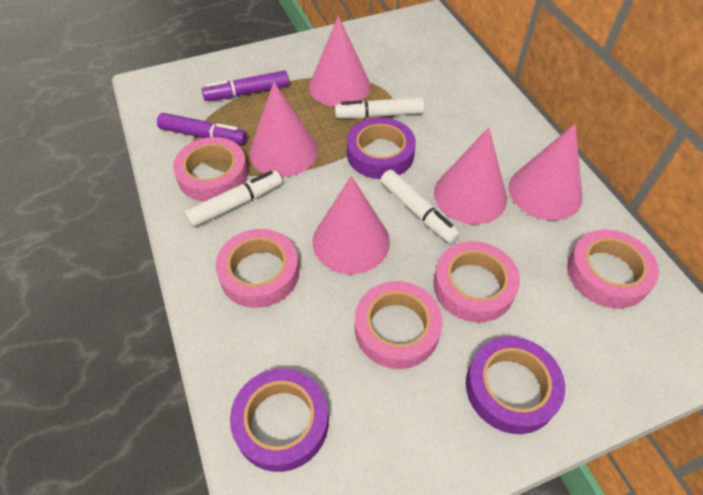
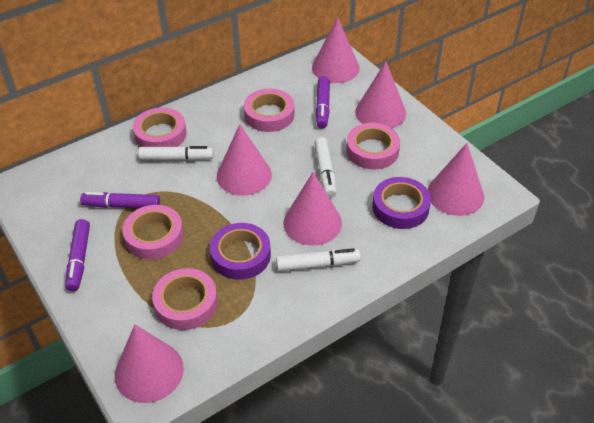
pink cone: 5 -> 6
purple marker: 2 -> 3
purple tape: 3 -> 2

